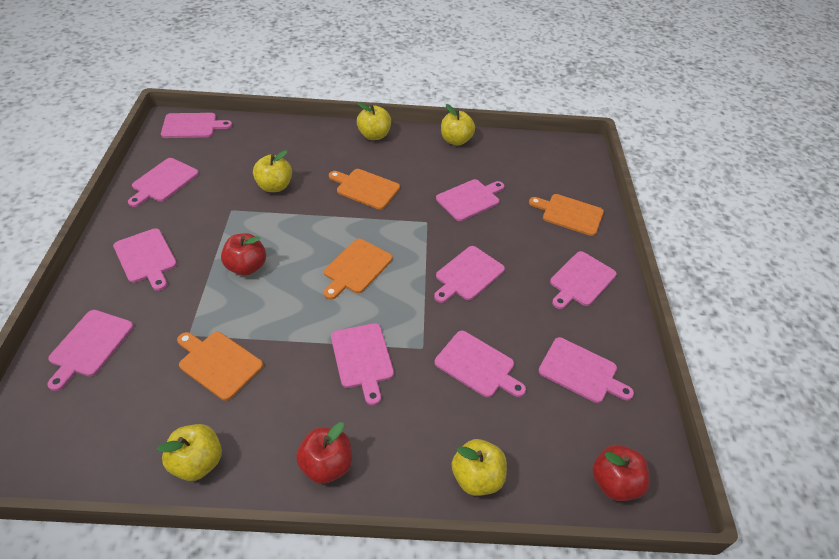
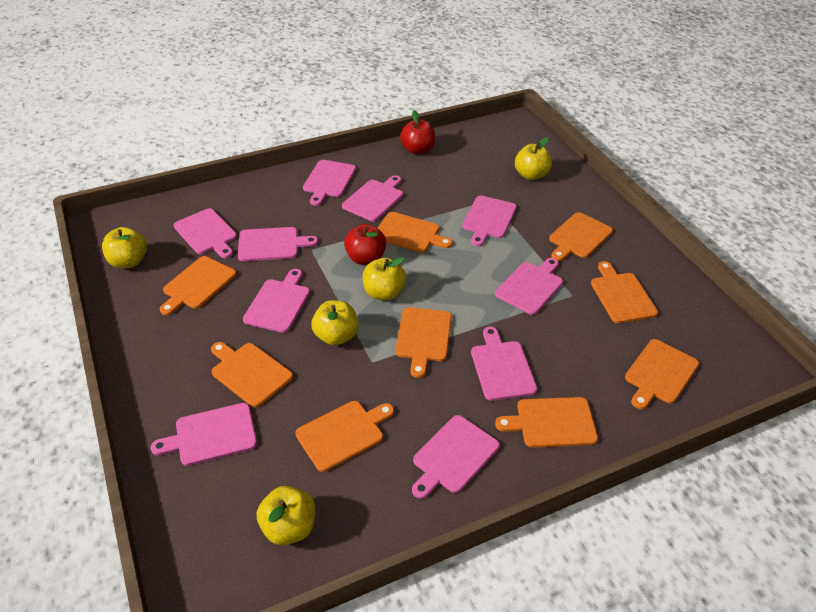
orange cutting board: 4 -> 9
red apple: 3 -> 2

